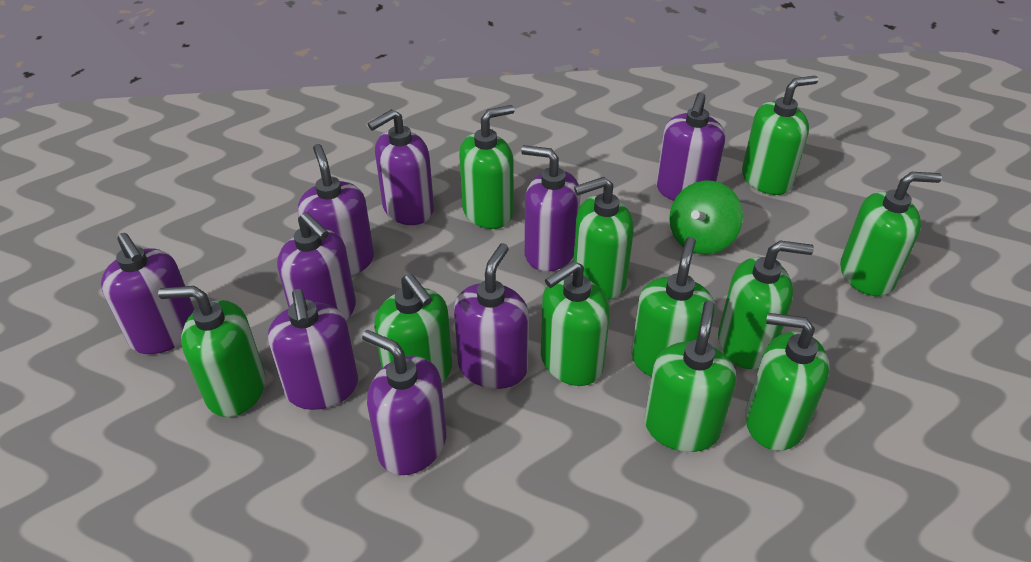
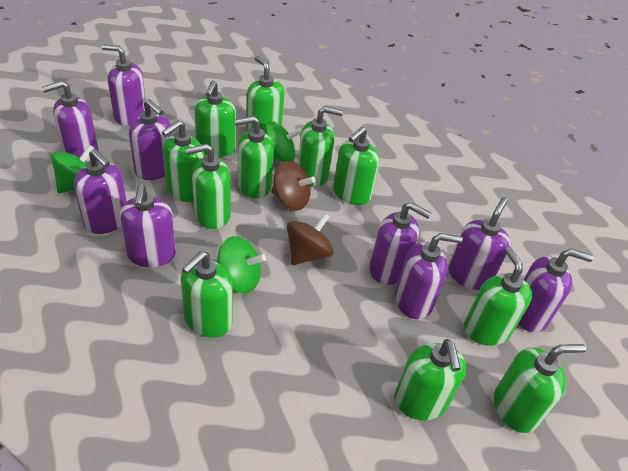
brown spinning top: 0 -> 2
green spinning top: 1 -> 3

